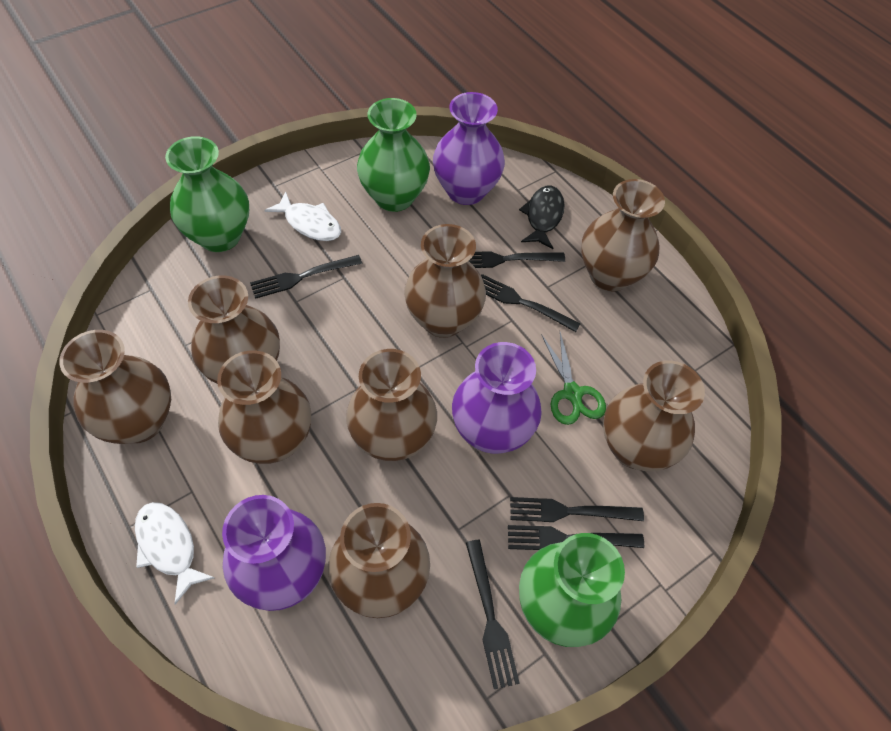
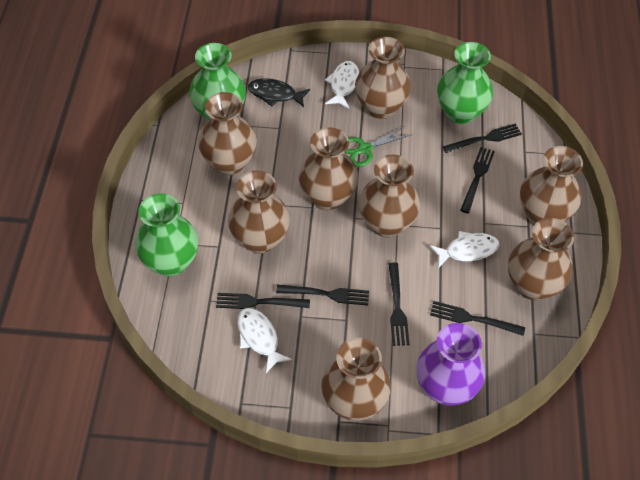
purple vase: 3 -> 1
white fish: 2 -> 3

